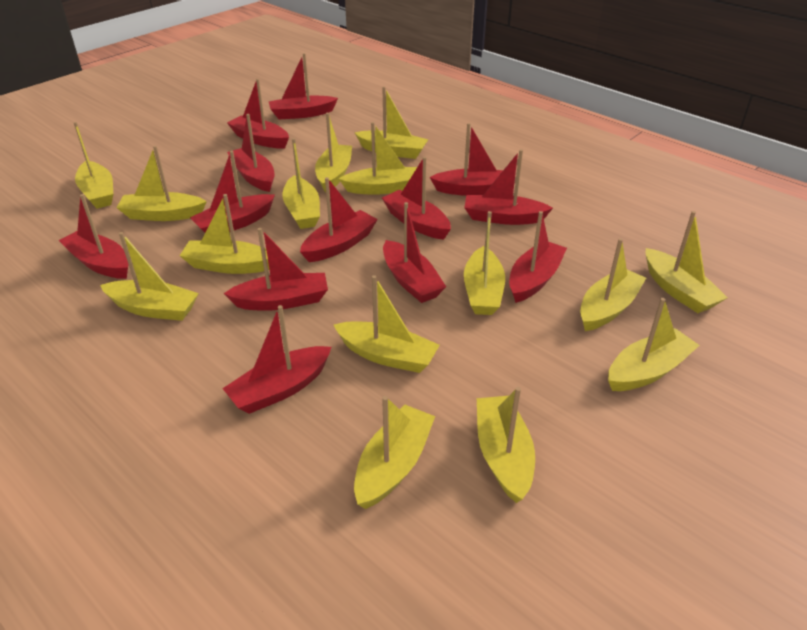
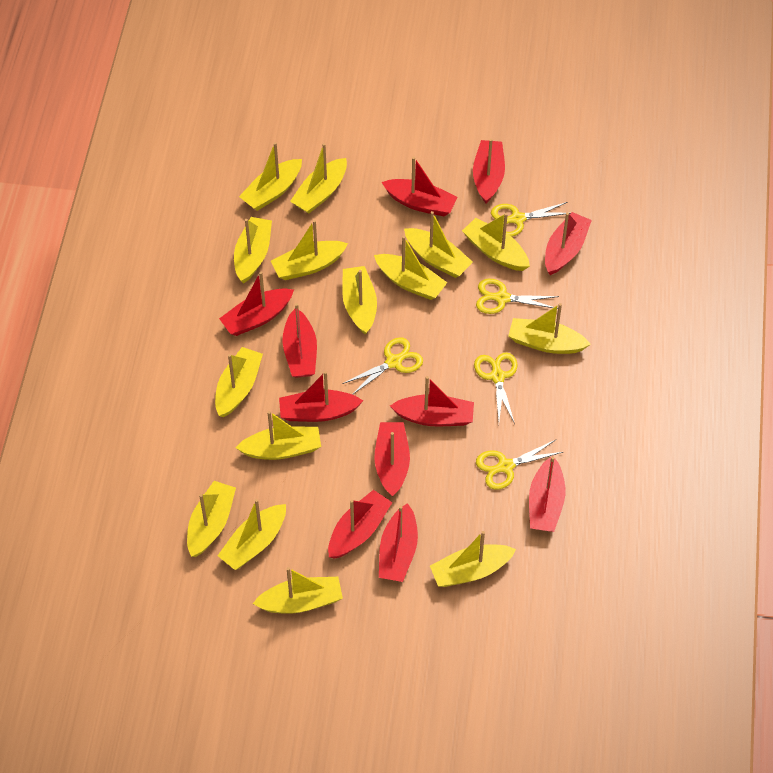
red boat: 13 -> 11
yellow scissors: 0 -> 5

